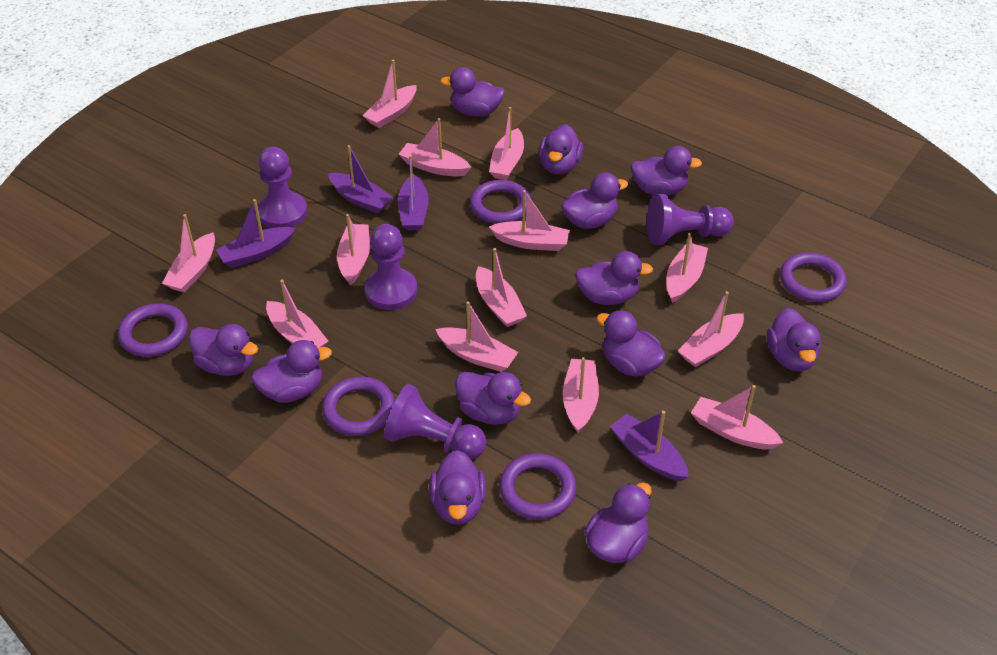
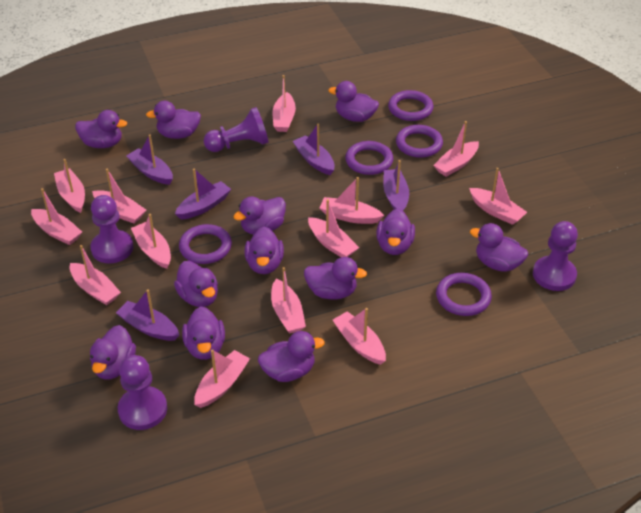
purple boat: 4 -> 5

